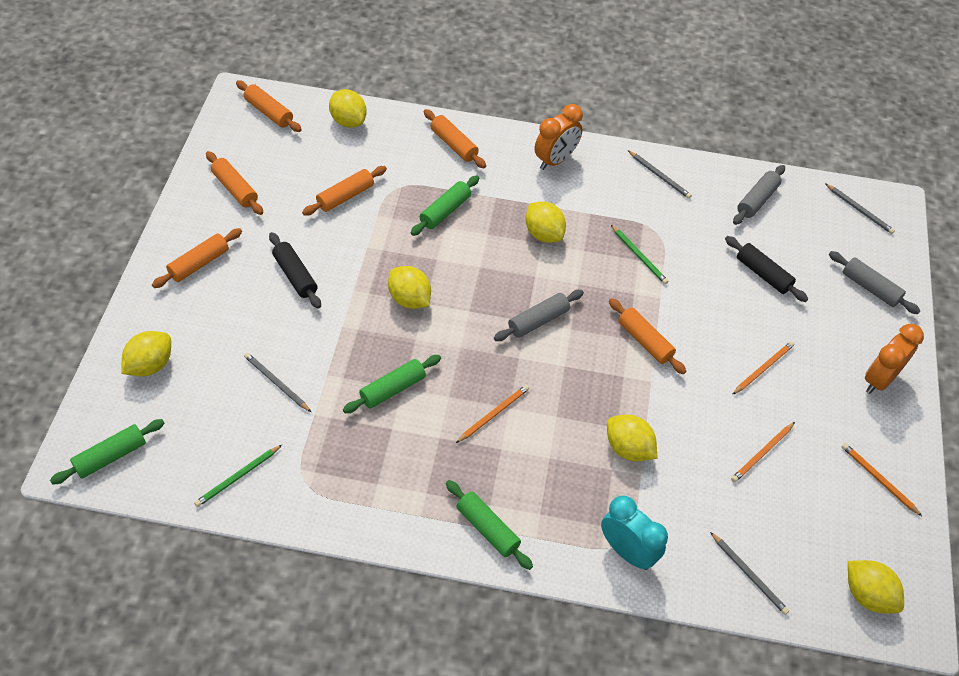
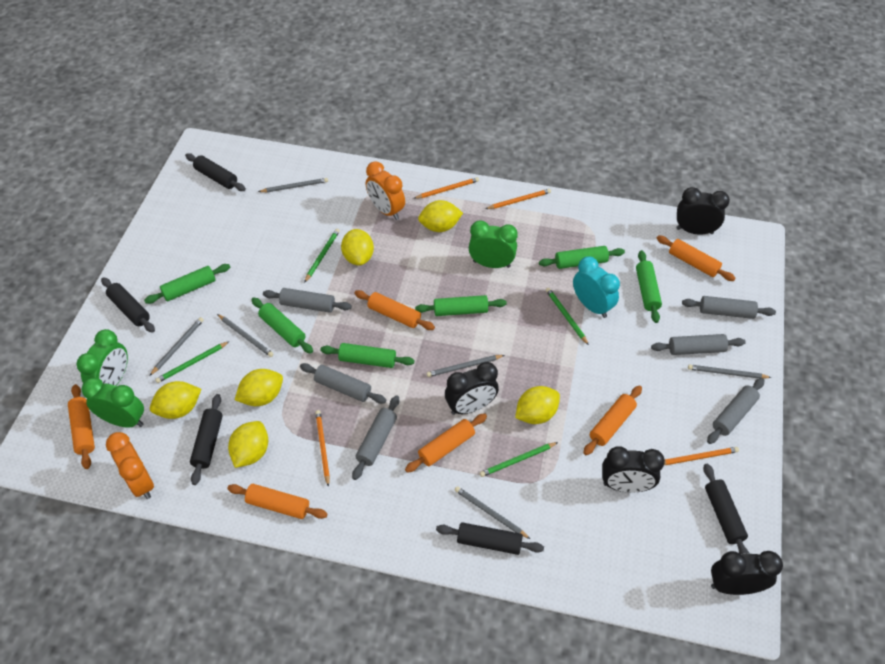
black clock: 0 -> 4
black rolling pin: 2 -> 5
green clock: 0 -> 3
green pencil: 2 -> 4
green rolling pin: 4 -> 6
grey pencil: 4 -> 6
grey rolling pin: 3 -> 6

